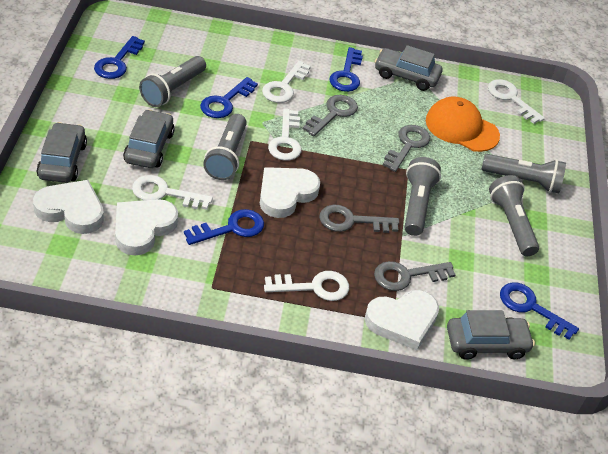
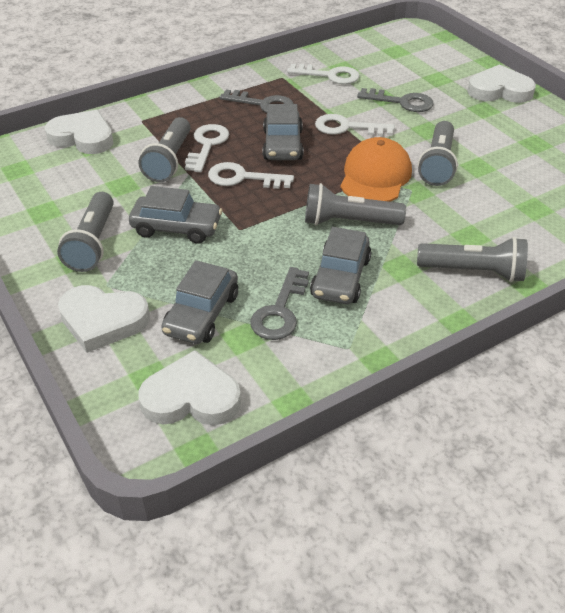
blue key: 5 -> 0
grey key: 4 -> 3
white key: 5 -> 4

